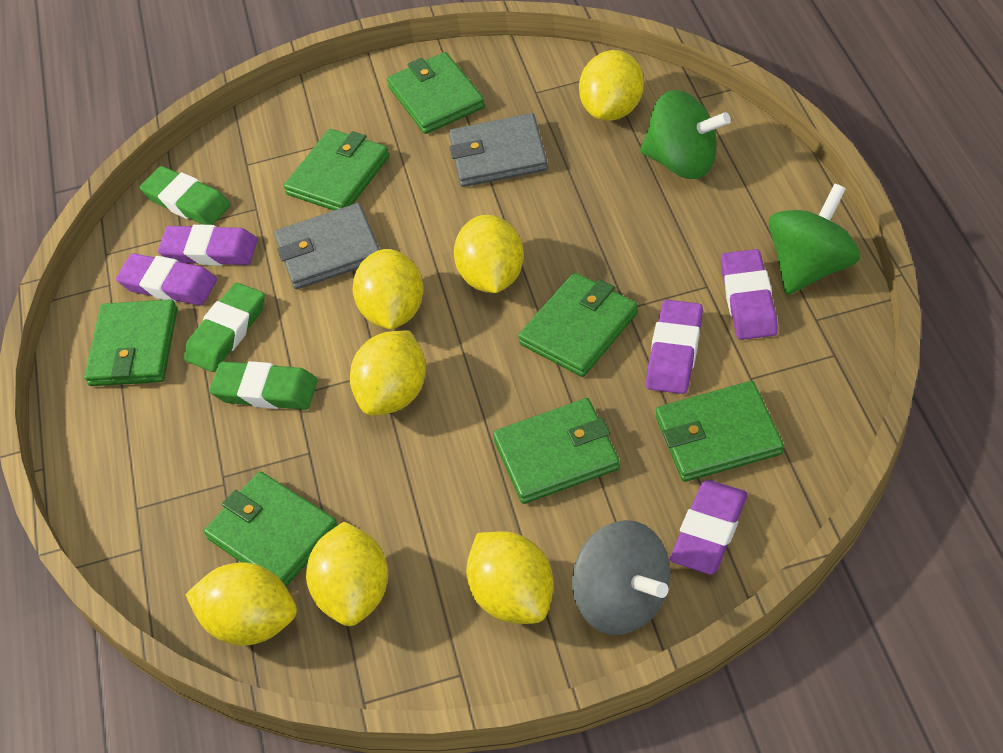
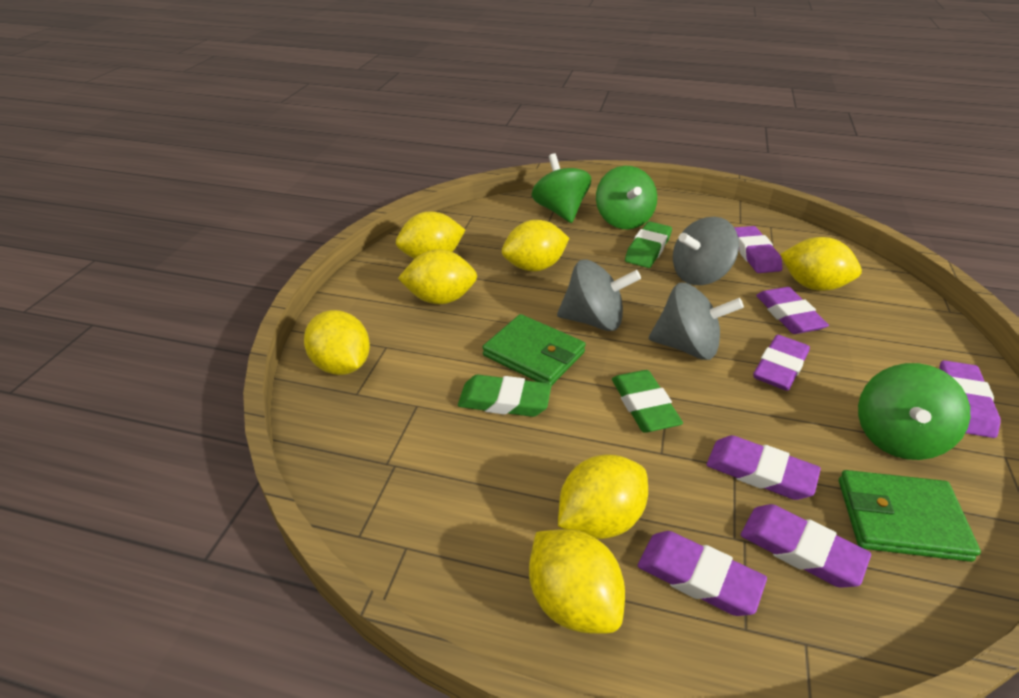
green spinning top: 2 -> 3
green wallet: 7 -> 2
grey spinning top: 1 -> 3
grey wallet: 2 -> 0
purple eraser: 5 -> 7

